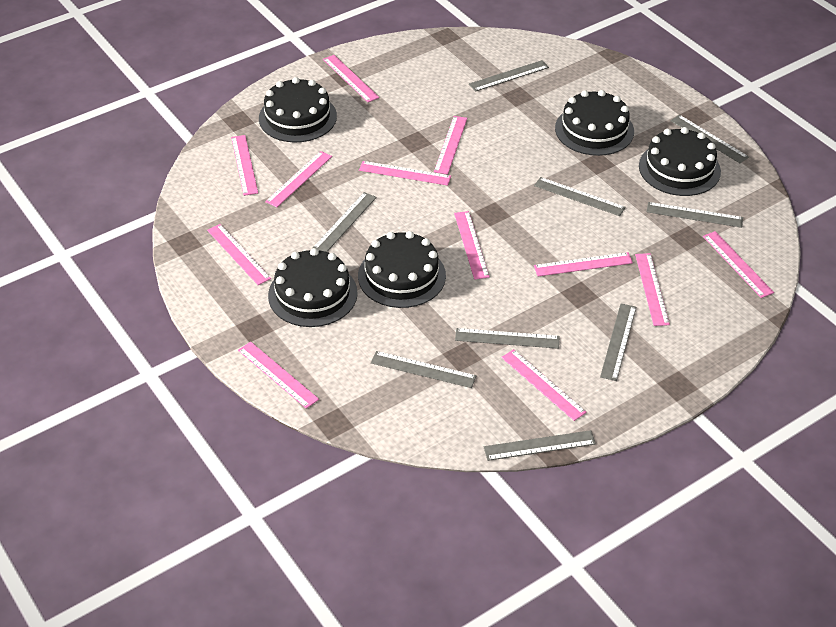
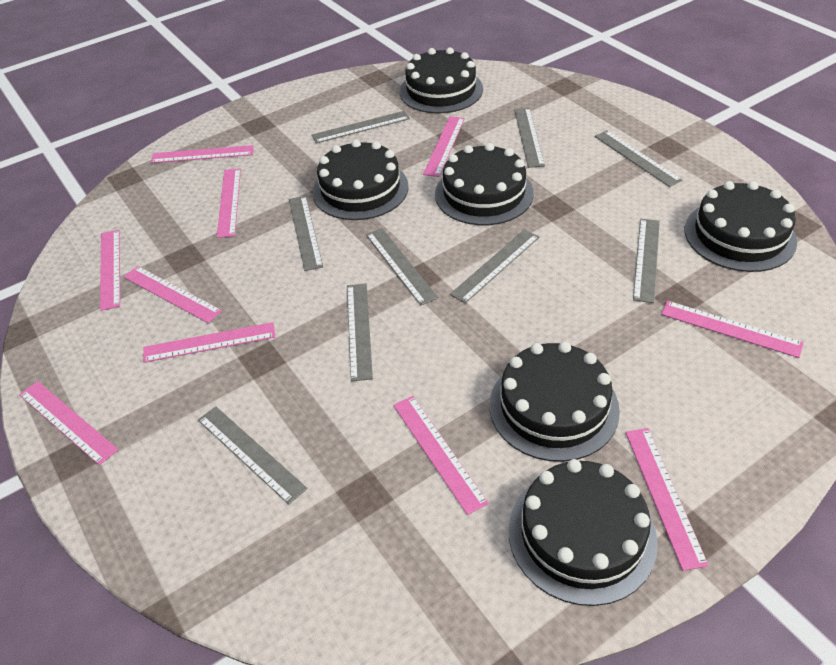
black cake: 5 -> 6
pink ruler: 12 -> 10

